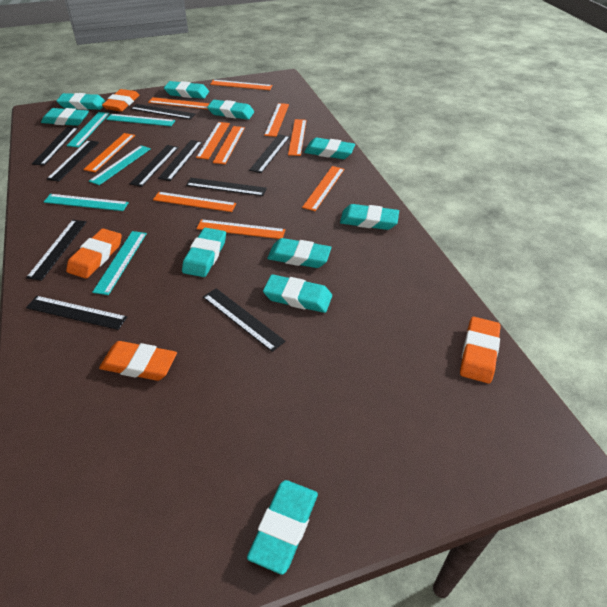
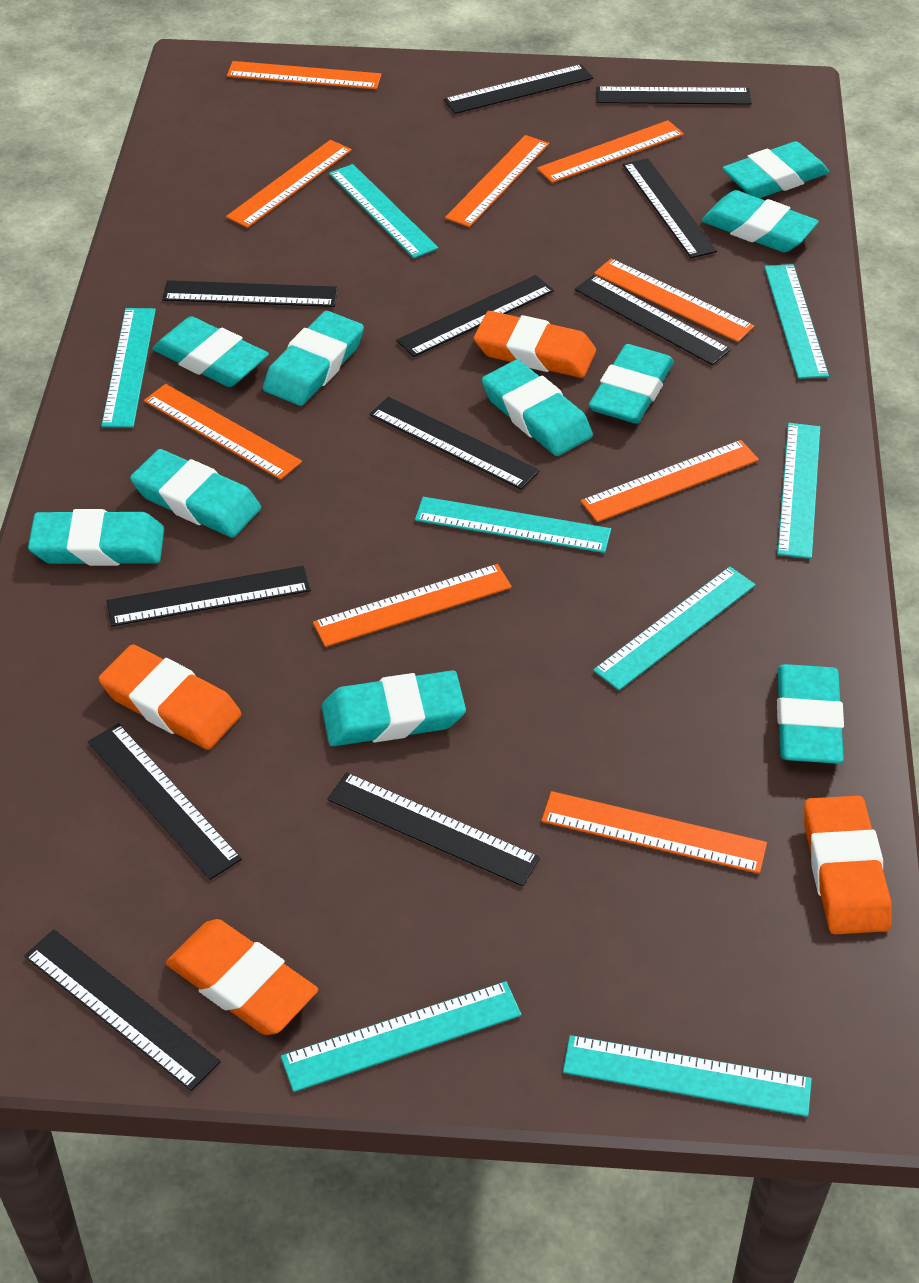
black ruler: 10 -> 11
orange ruler: 10 -> 9
turquoise ruler: 5 -> 8

